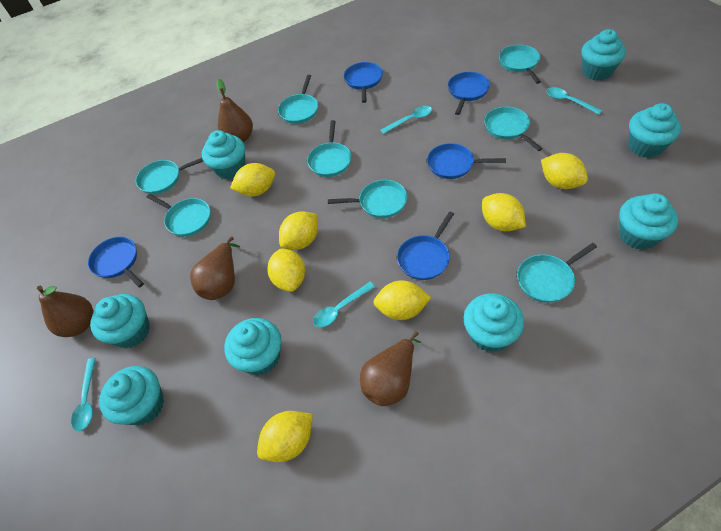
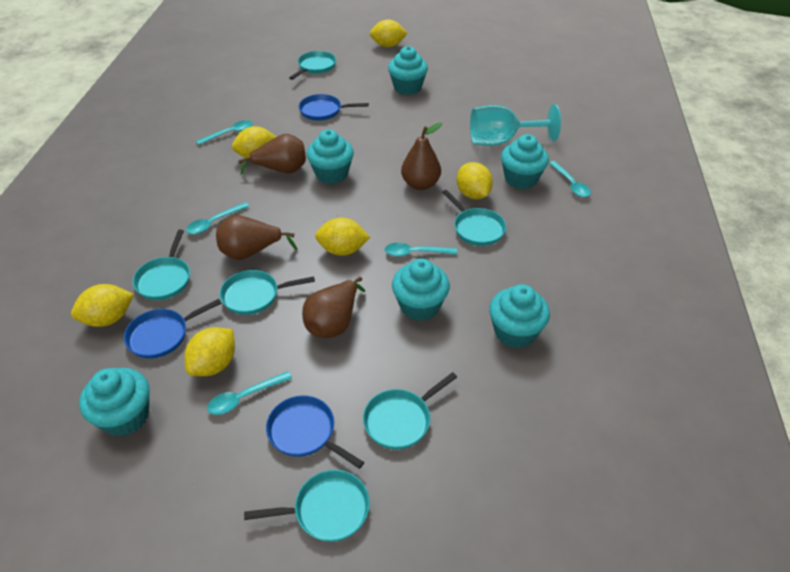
blue pan: 5 -> 3
turquoise cupcake: 8 -> 6
turquoise goblet: 0 -> 1
turquoise pan: 8 -> 6
turquoise spoon: 4 -> 5
yellow lemon: 7 -> 6

